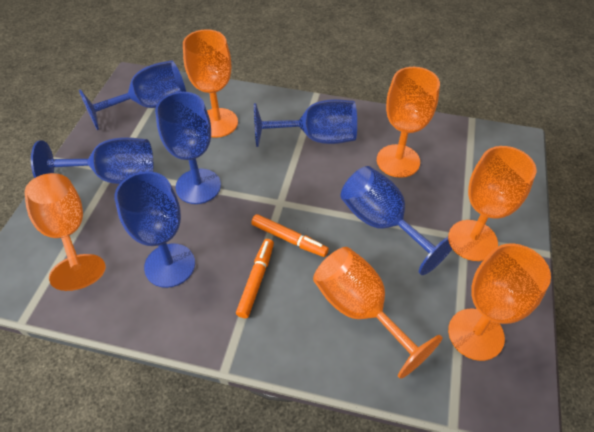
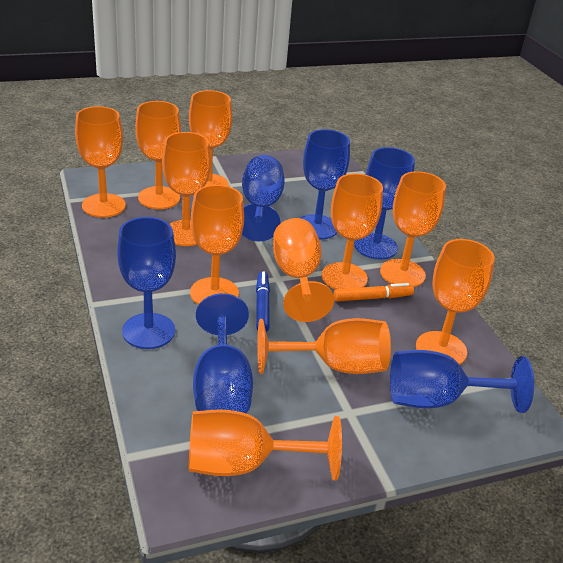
blue marker: 0 -> 1
orange goblet: 6 -> 11
orange marker: 2 -> 1

